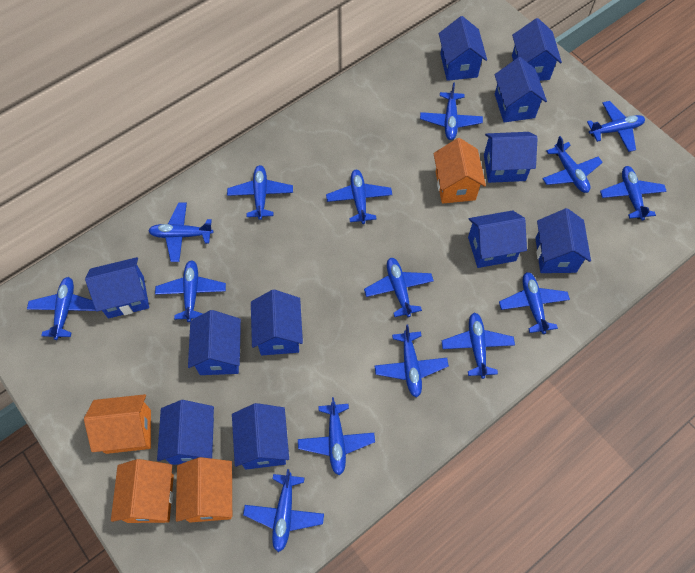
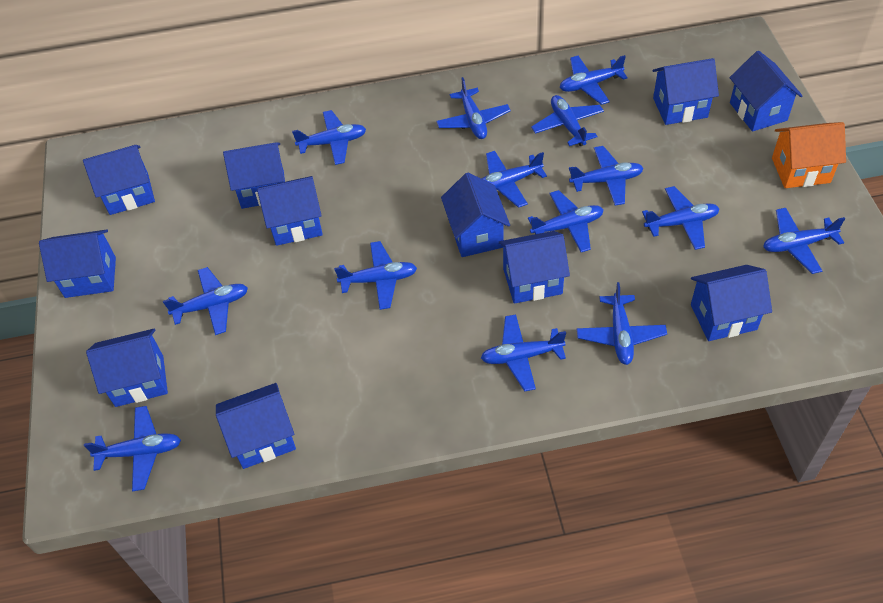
blue plane: 15 -> 14
orange house: 4 -> 1

